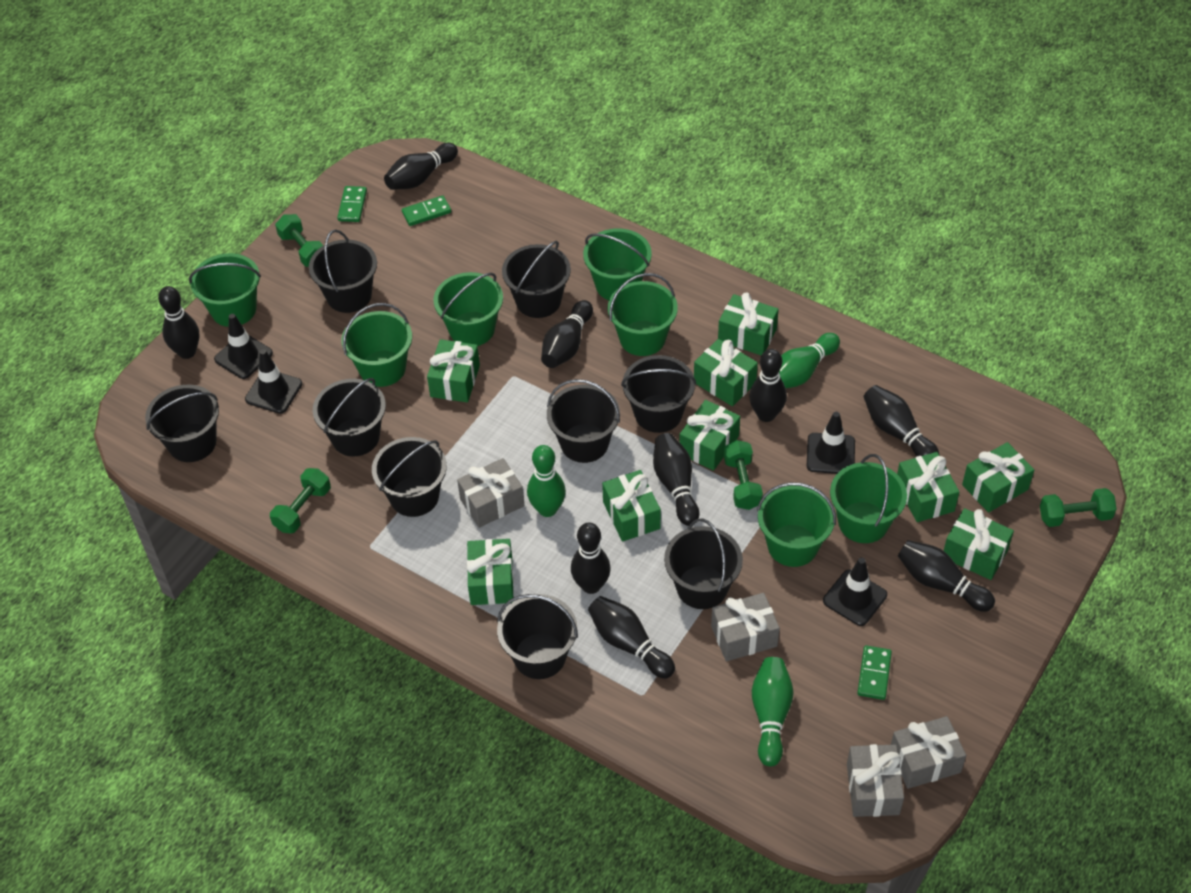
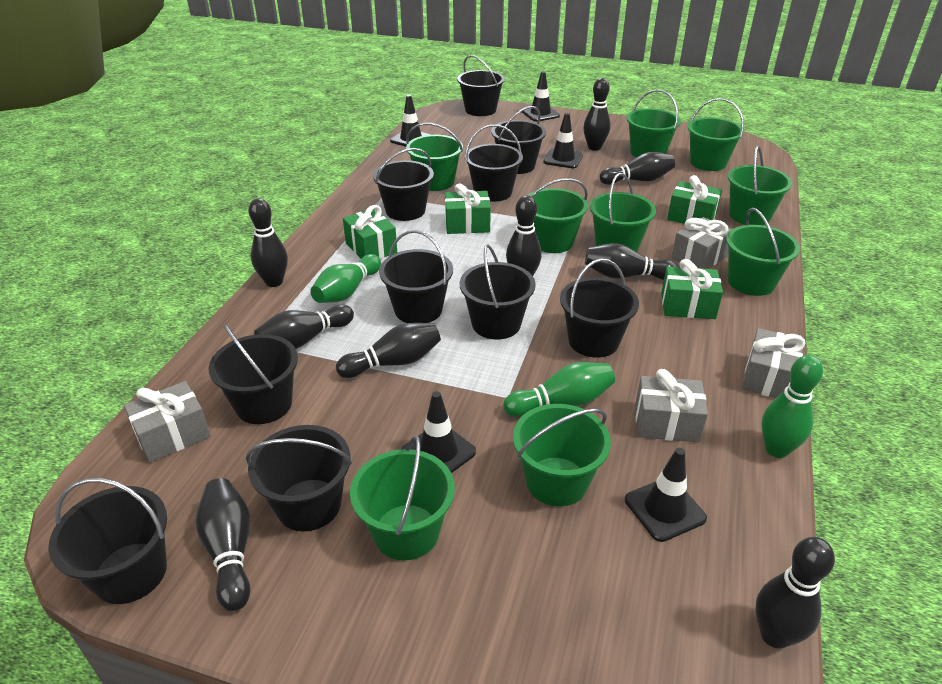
black bucket: 9 -> 10
black traffic cone: 4 -> 5
green bucket: 7 -> 9
green domino: 3 -> 0
green dumbbell: 4 -> 0
green gift: 9 -> 4

